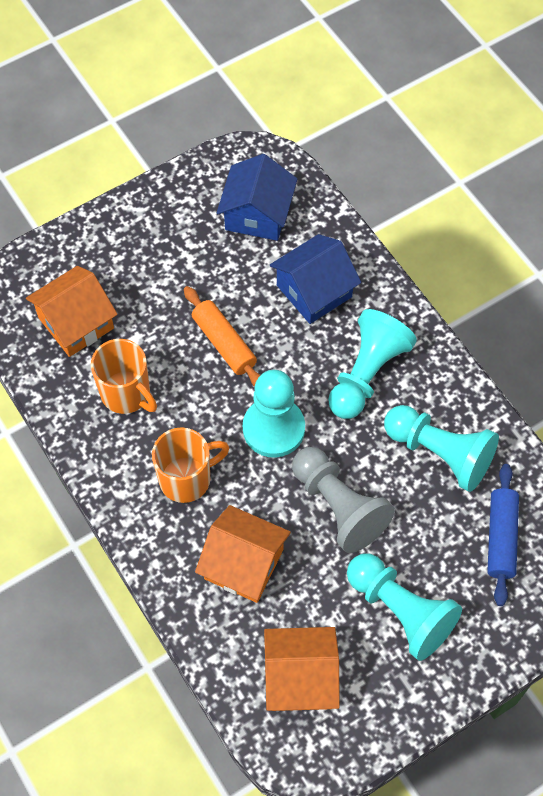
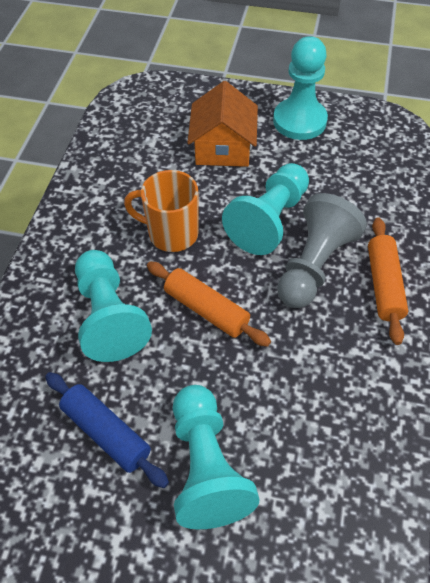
blue house: 2 -> 0
orange house: 3 -> 1
orange mug: 2 -> 1
orange rolling pin: 1 -> 2

